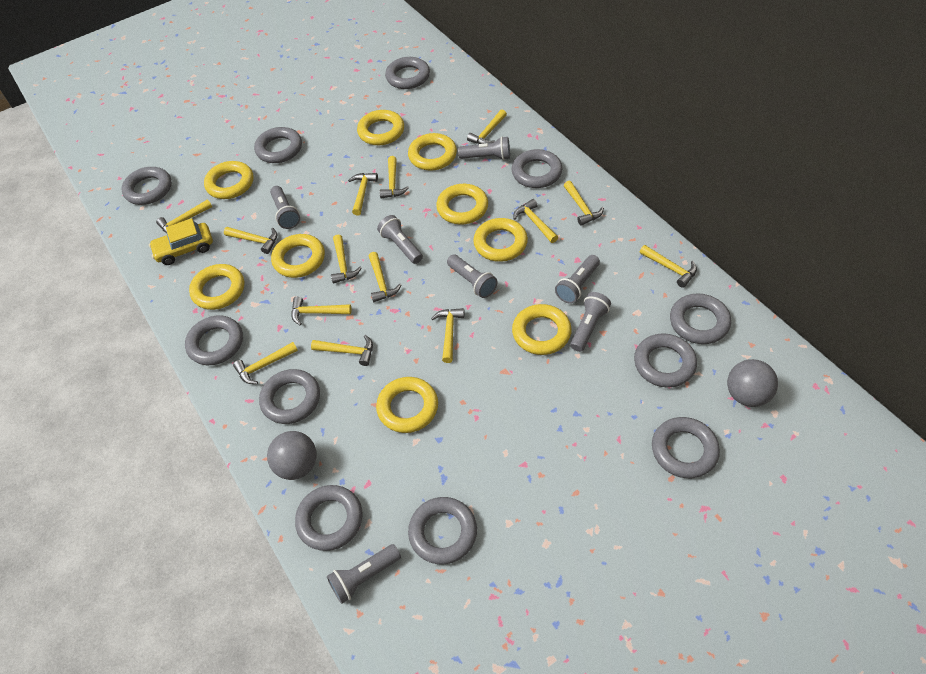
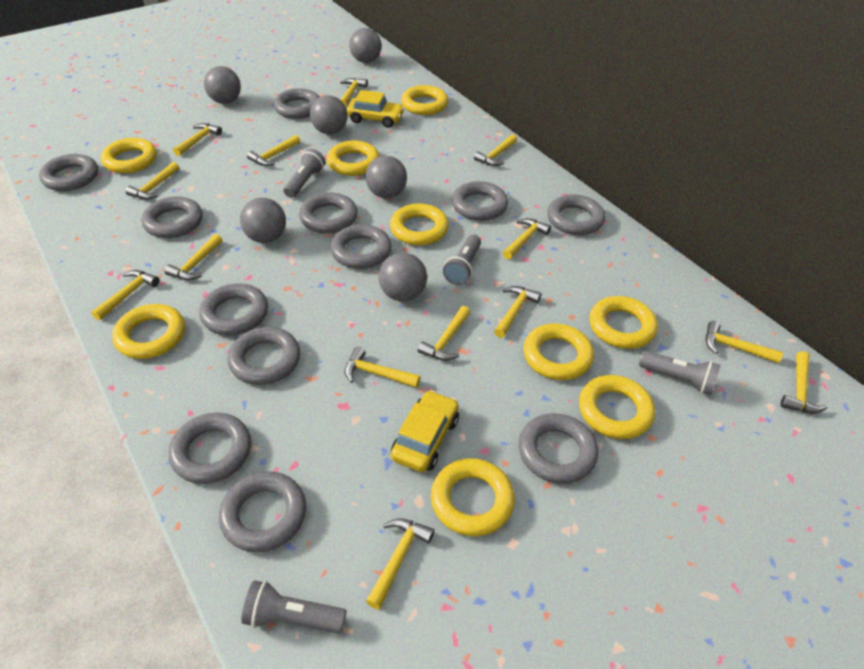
grey ball: 2 -> 6
grey flashlight: 7 -> 4
grey ring: 11 -> 12
yellow car: 1 -> 2

